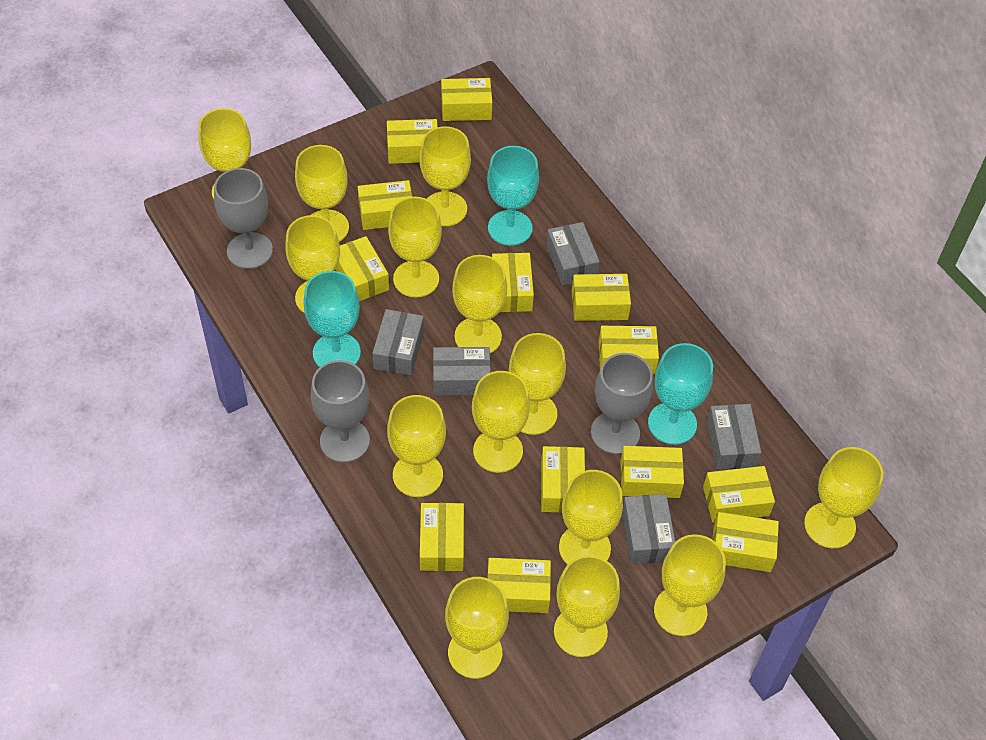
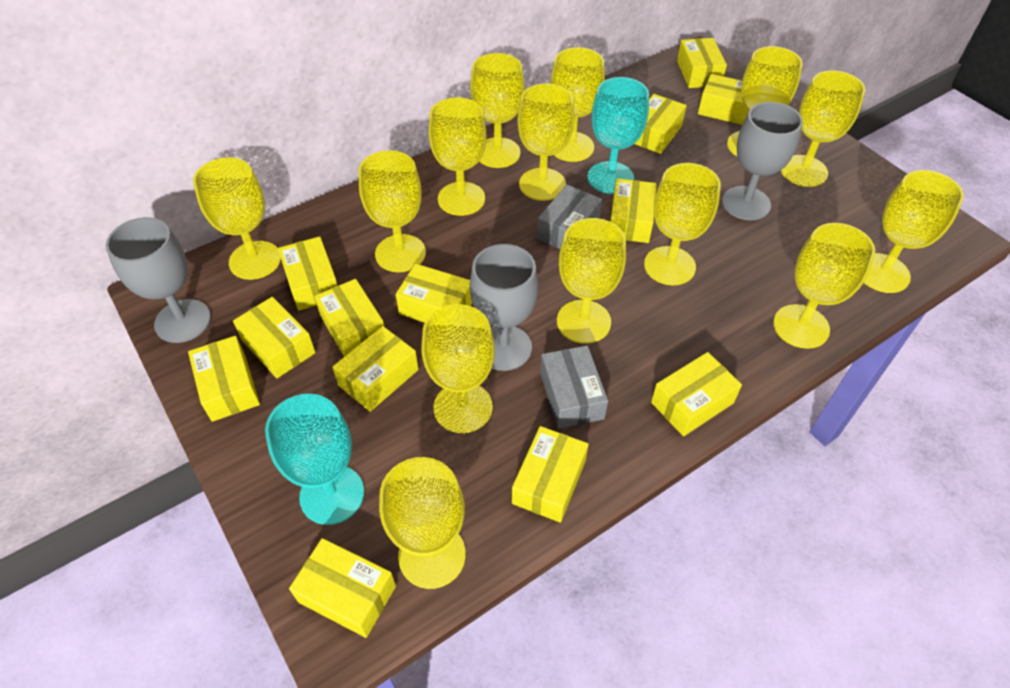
grey box: 5 -> 2
turquoise goblet: 3 -> 2

